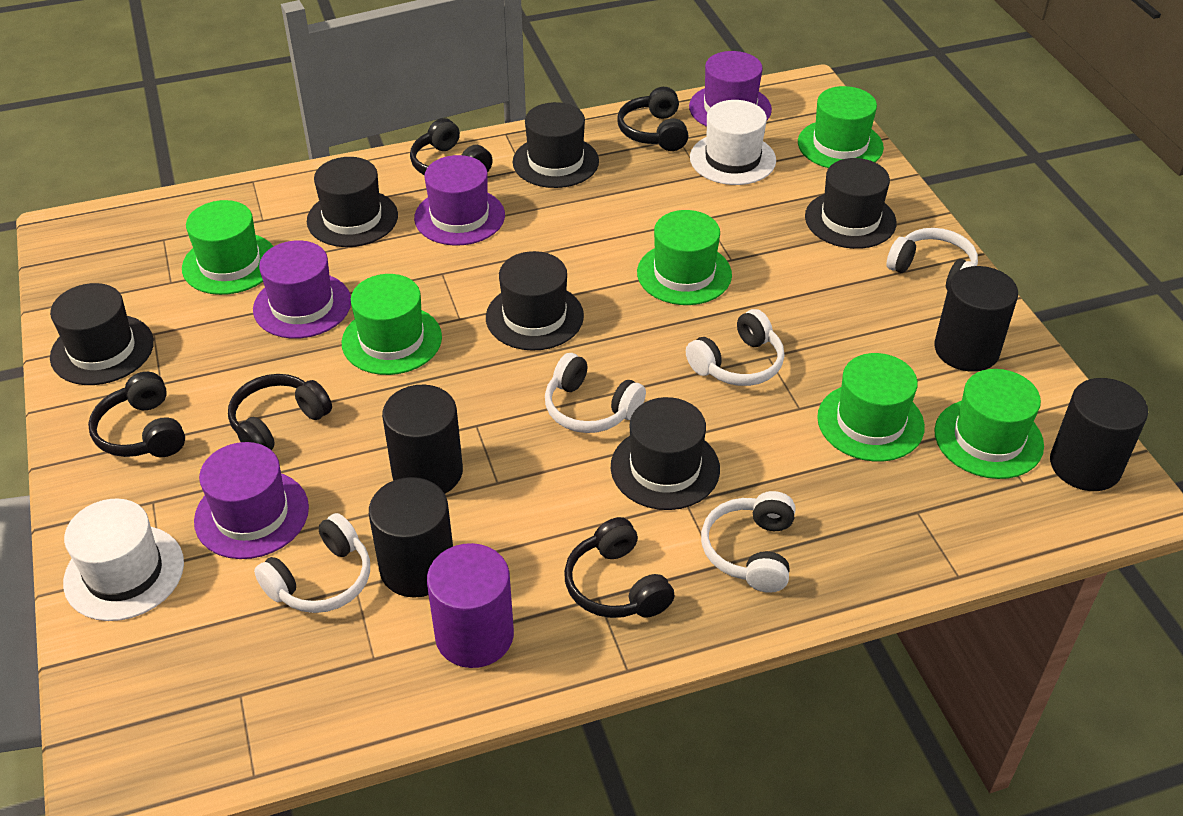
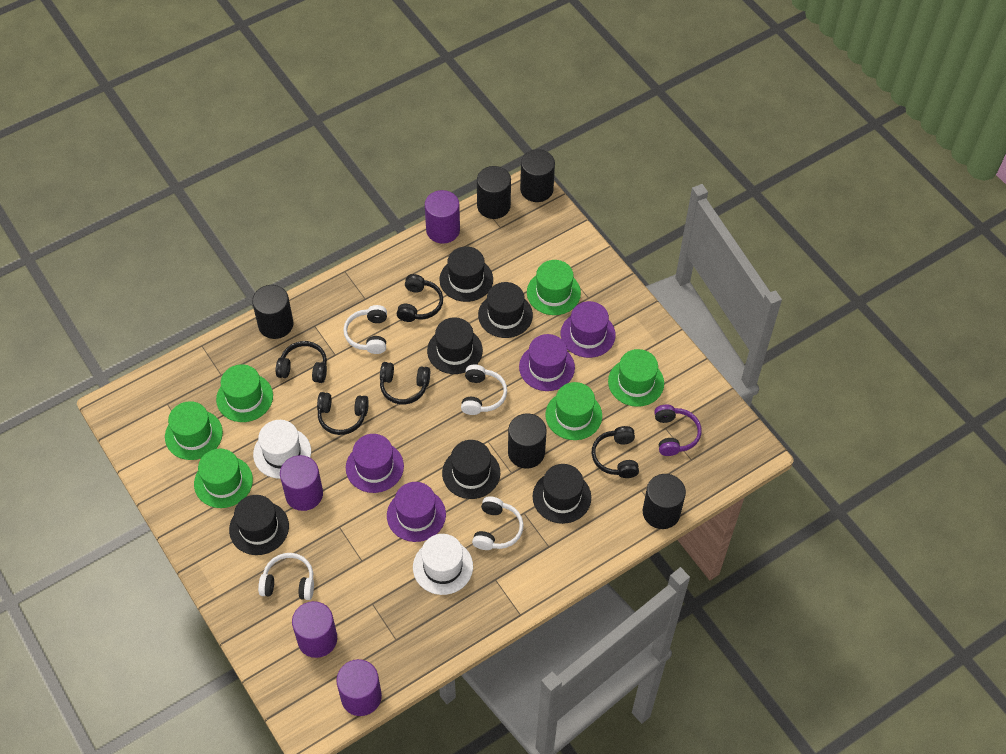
black cylinder: 4 -> 5
purple cylinder: 1 -> 4
purple headphones: 0 -> 1
white headphones: 5 -> 4

